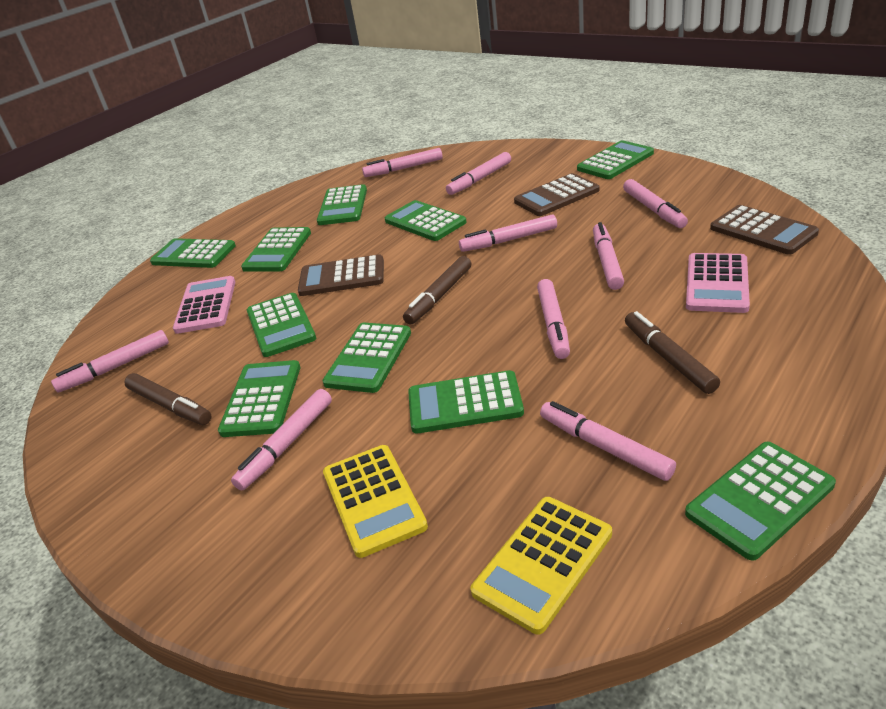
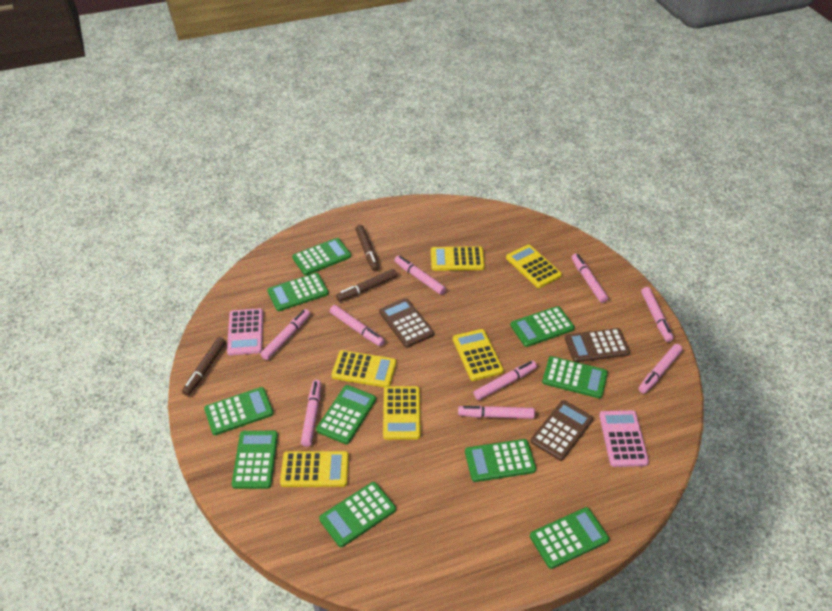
yellow calculator: 2 -> 6

